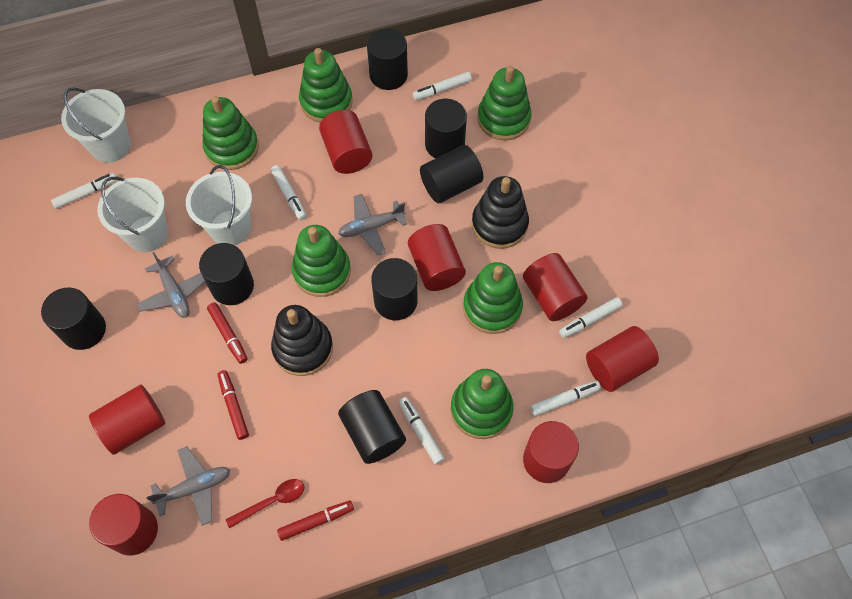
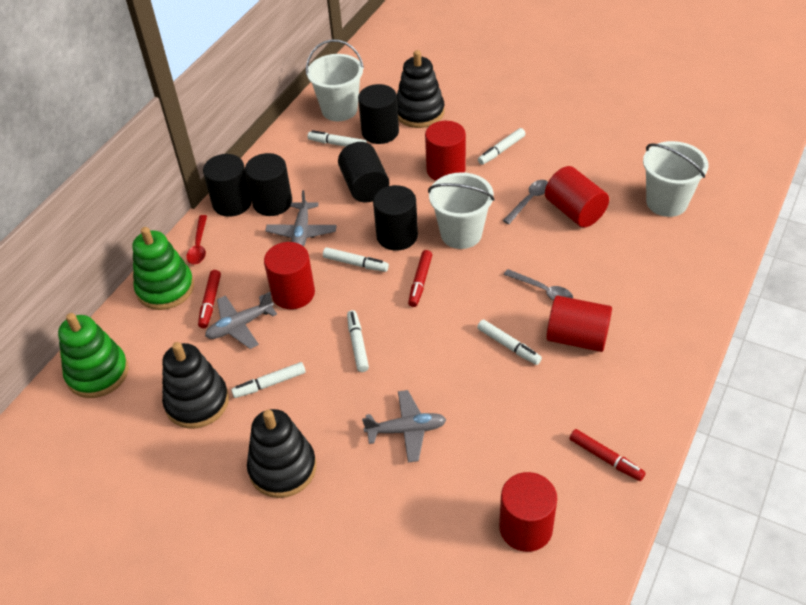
black cylinder: 7 -> 5
black stacking toy: 2 -> 3
green stacking toy: 6 -> 2
grey spoon: 0 -> 2
red cylinder: 7 -> 5

